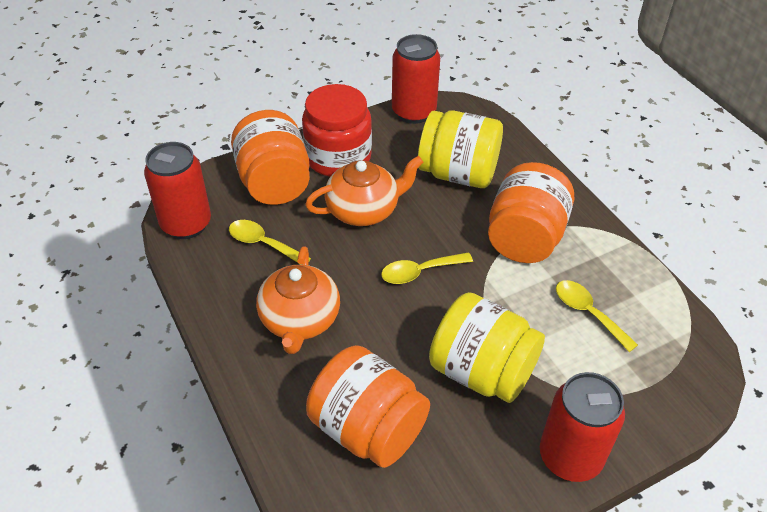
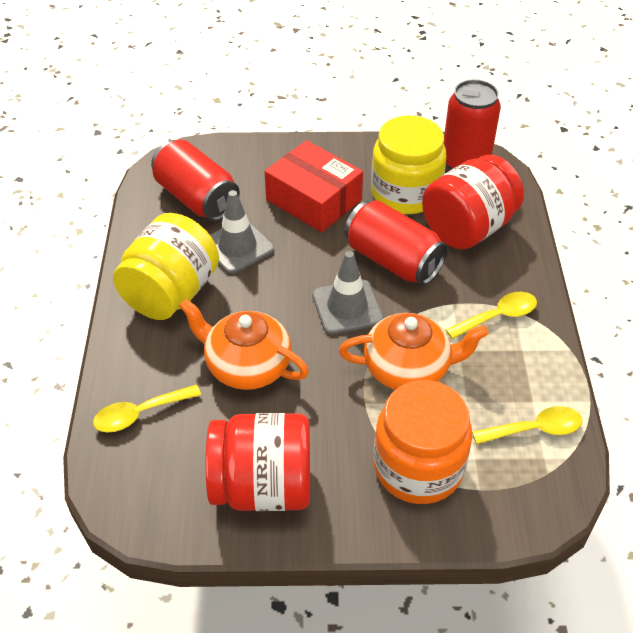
grey traffic cone: 0 -> 2
orange jar: 3 -> 1
red box: 0 -> 1
red jar: 1 -> 2

